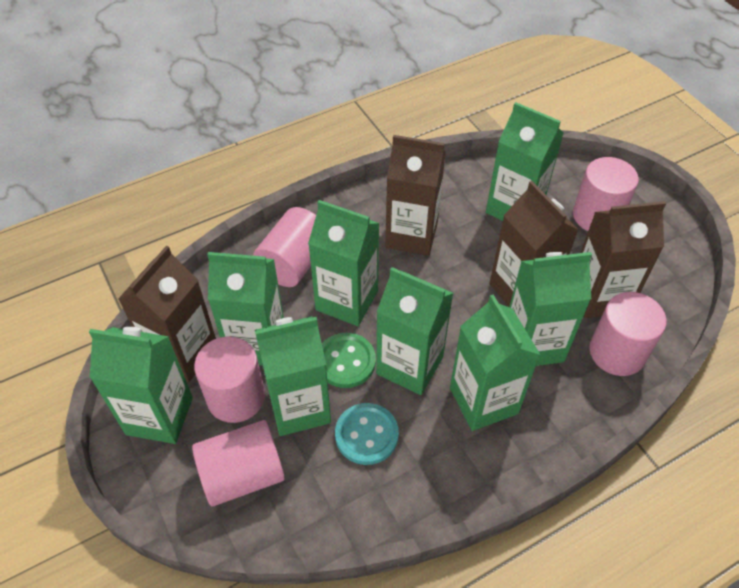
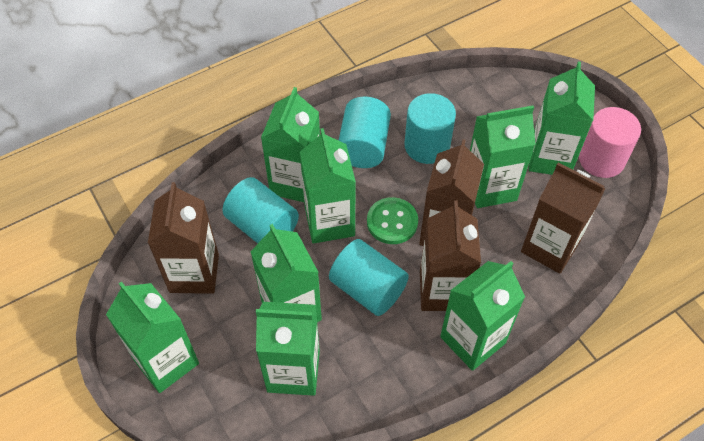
pink cylinder: 5 -> 1
turquoise button: 1 -> 0
turquoise cylinder: 0 -> 4

